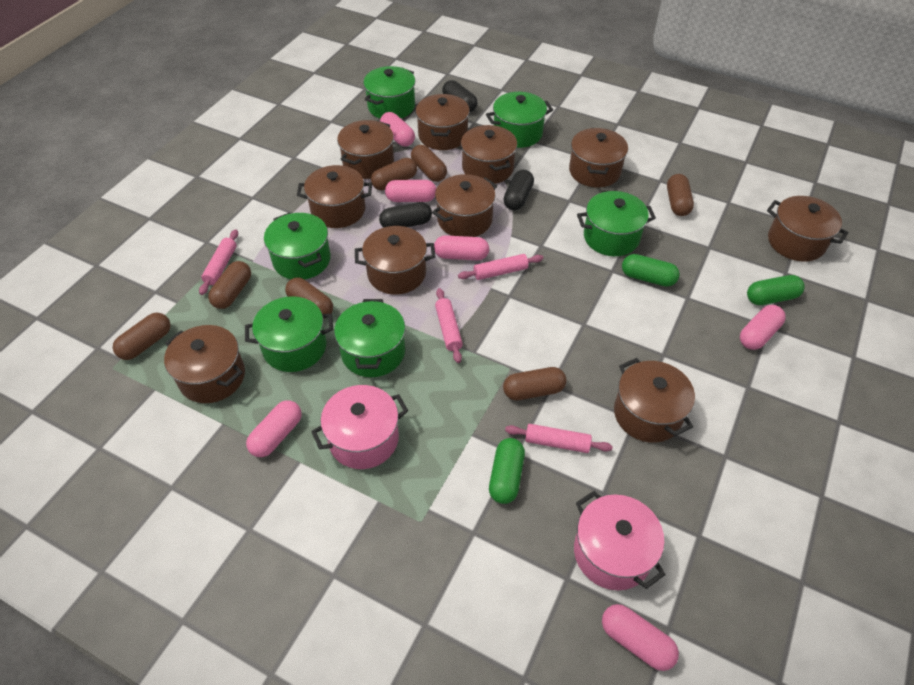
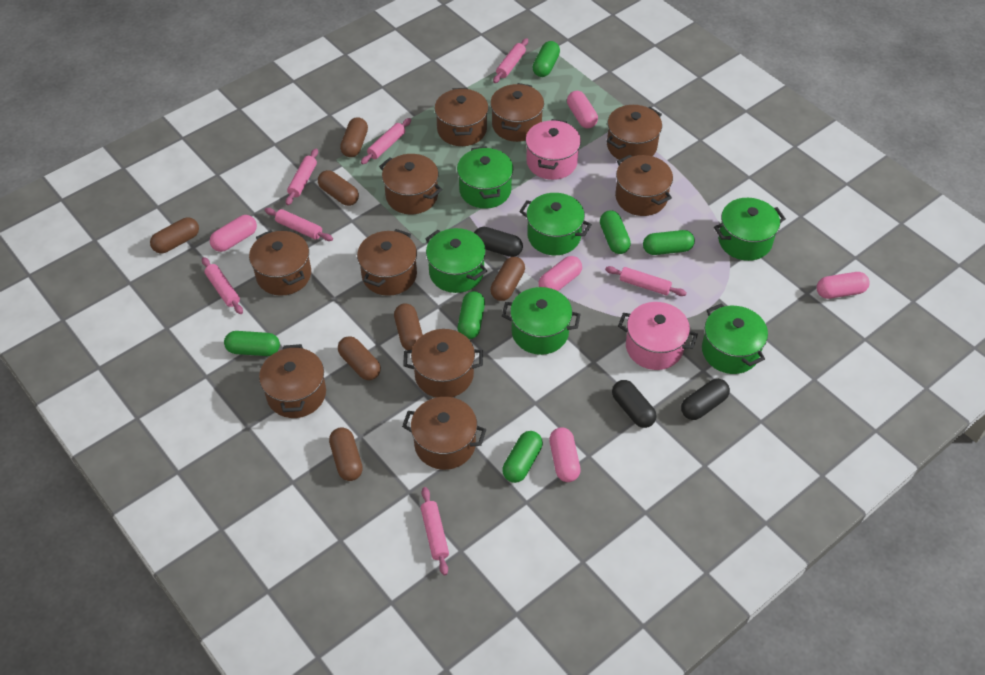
green capsule: 3 -> 6
pink capsule: 6 -> 5
pink rolling pin: 4 -> 7

